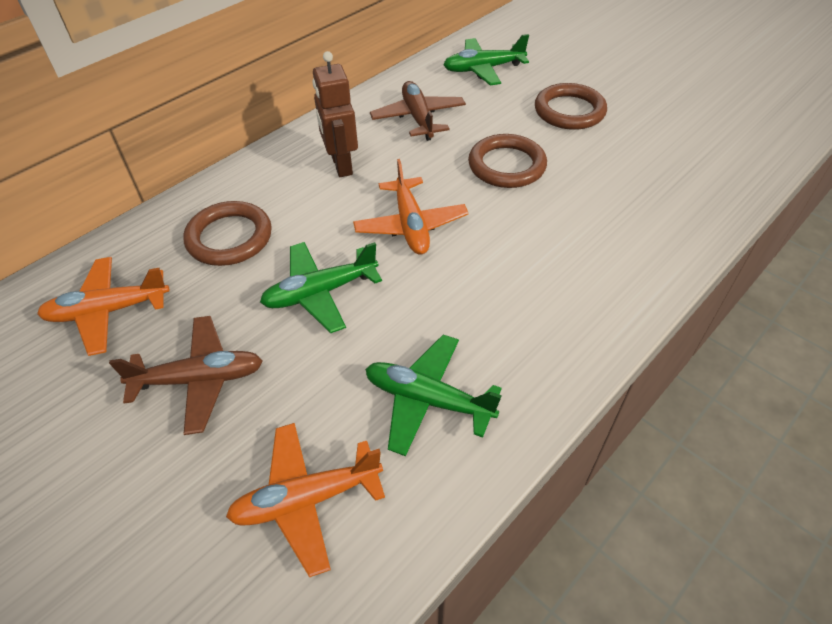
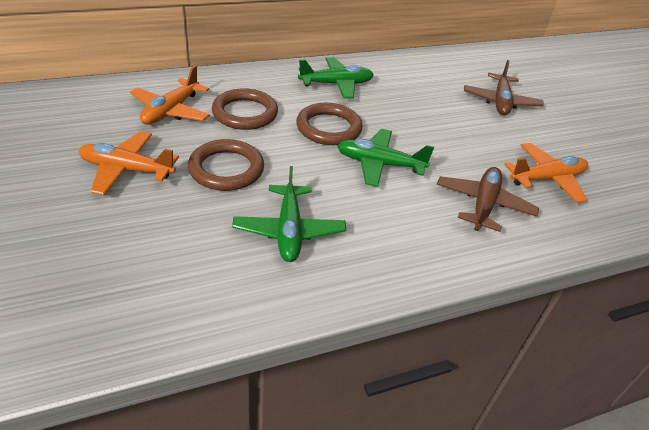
brown robot: 1 -> 0

